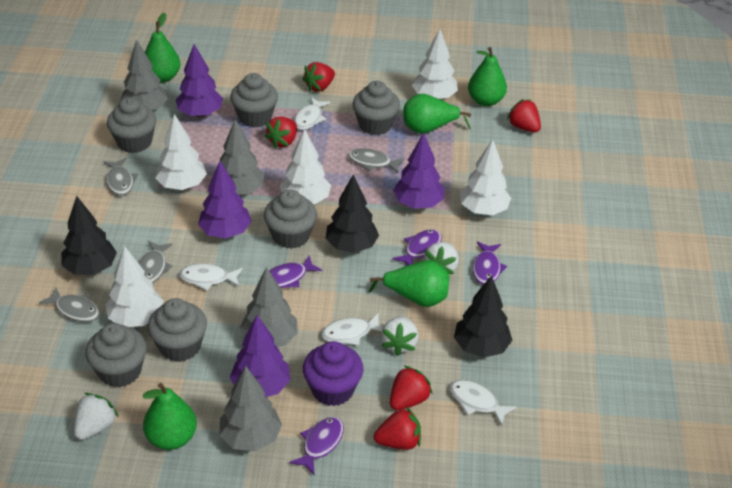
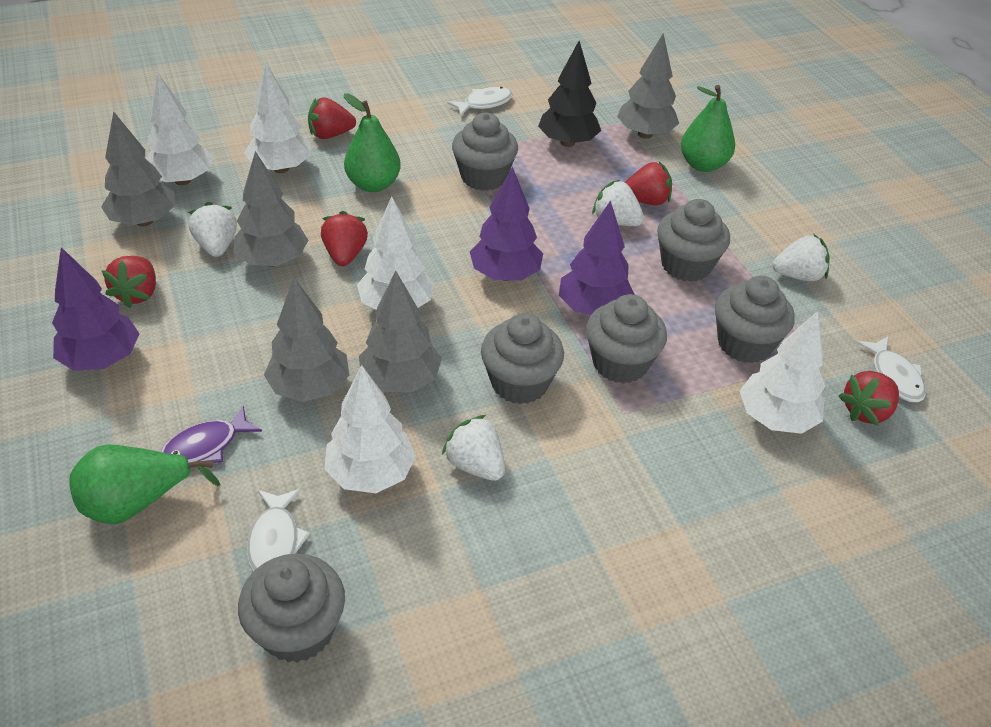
black tree: 3 -> 1
green pear: 5 -> 3
grey fish: 4 -> 0
grey tree: 4 -> 5
purple cupcake: 1 -> 0
purple fish: 4 -> 1
purple tree: 4 -> 3
white fish: 4 -> 3
white strawberry: 3 -> 4

